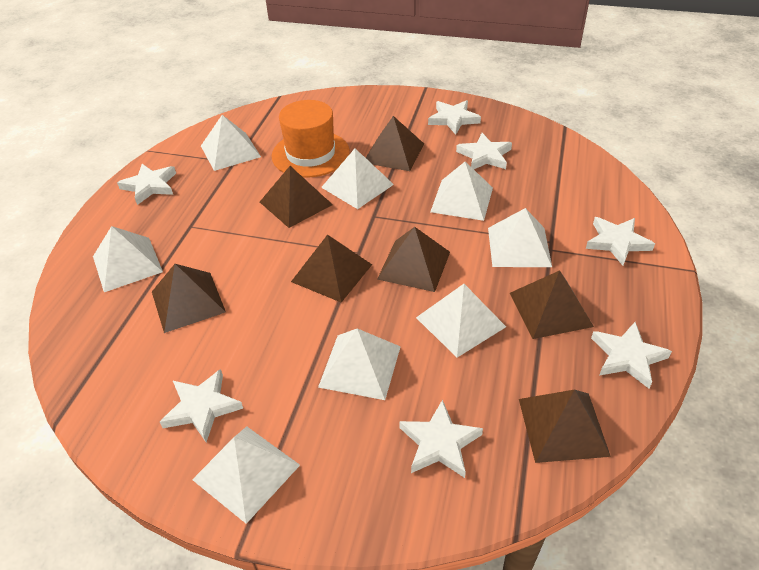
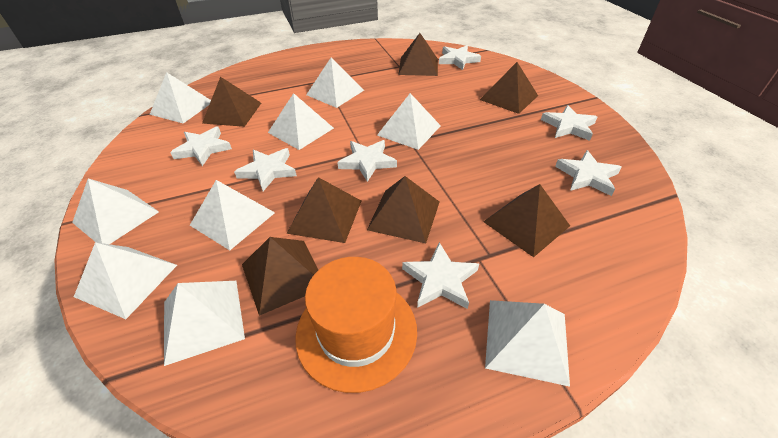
white pyramid: 8 -> 9

